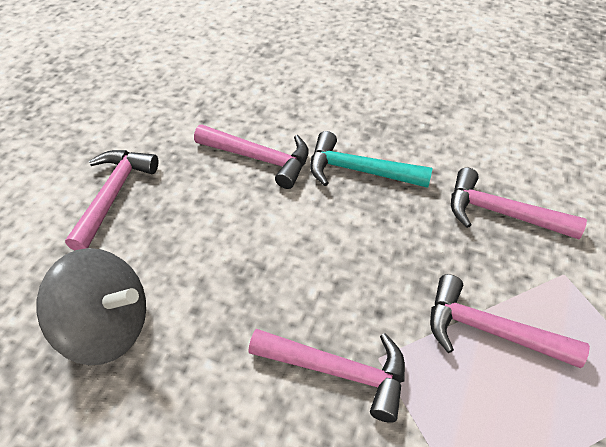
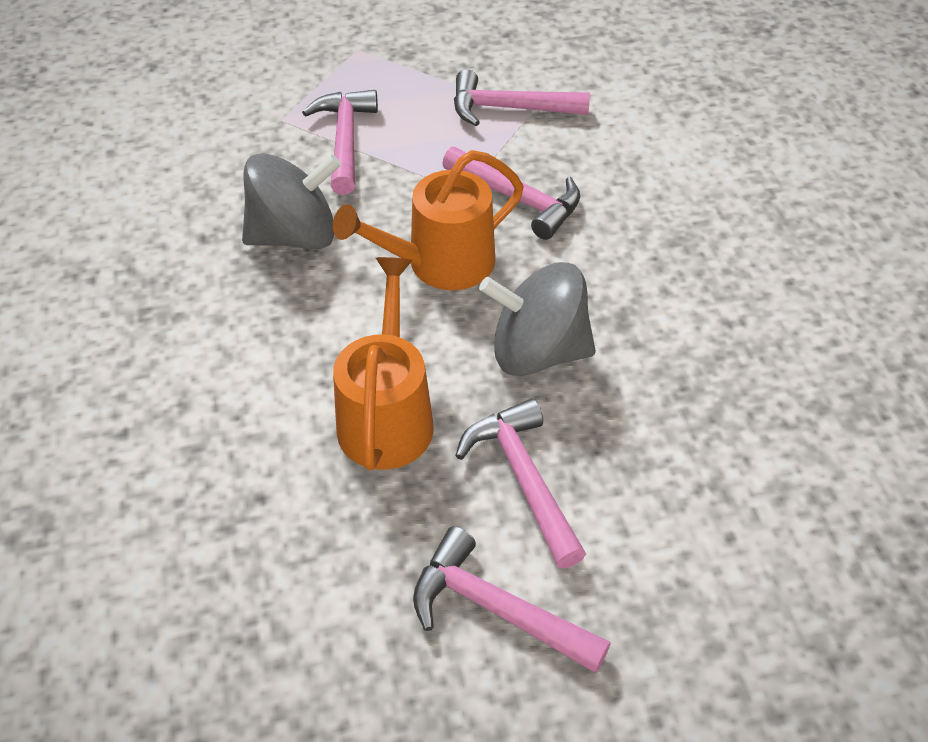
grey spinning top: 1 -> 2
orange watering can: 0 -> 2
turquoise hammer: 1 -> 0

